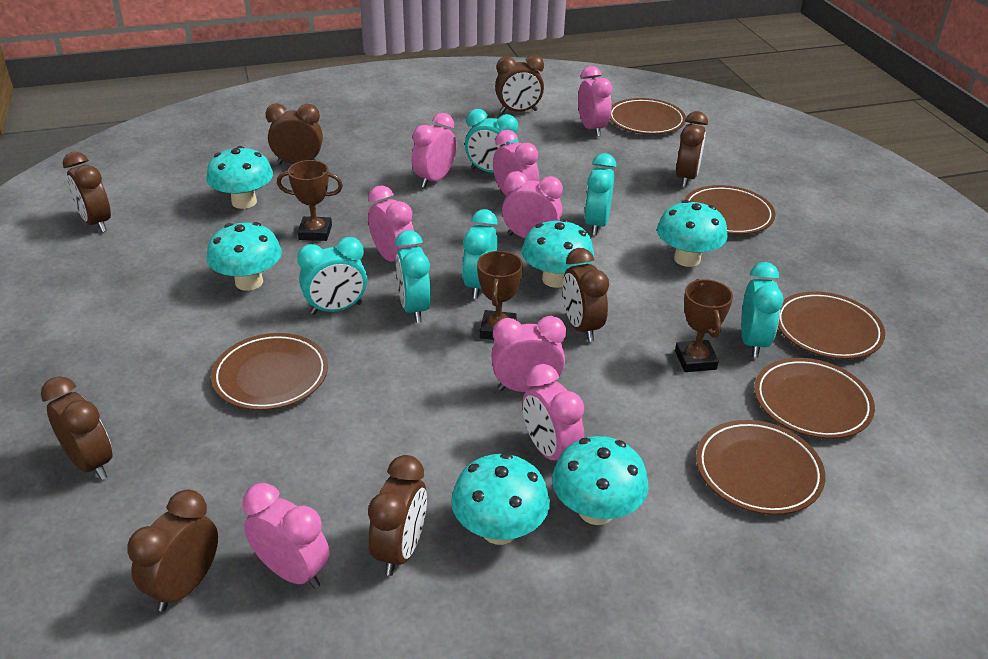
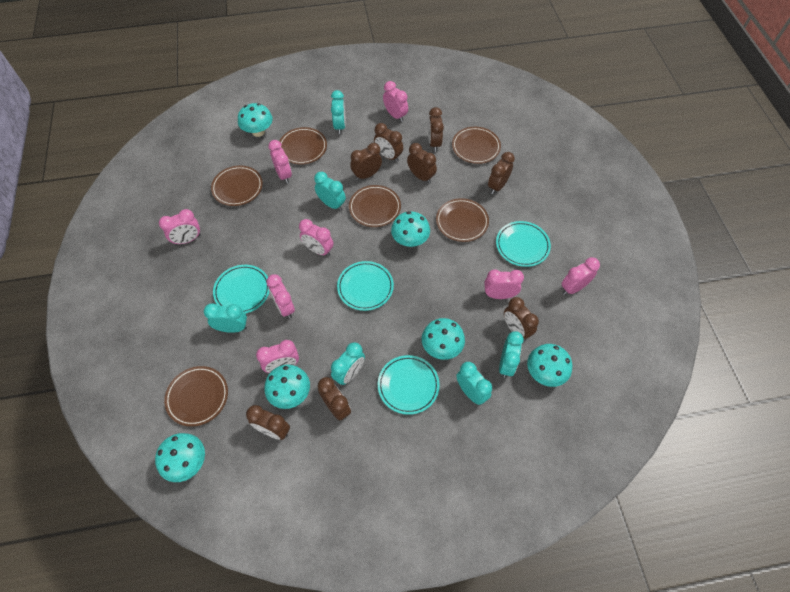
brown trophy: 3 -> 0
turquoise plate: 0 -> 4

